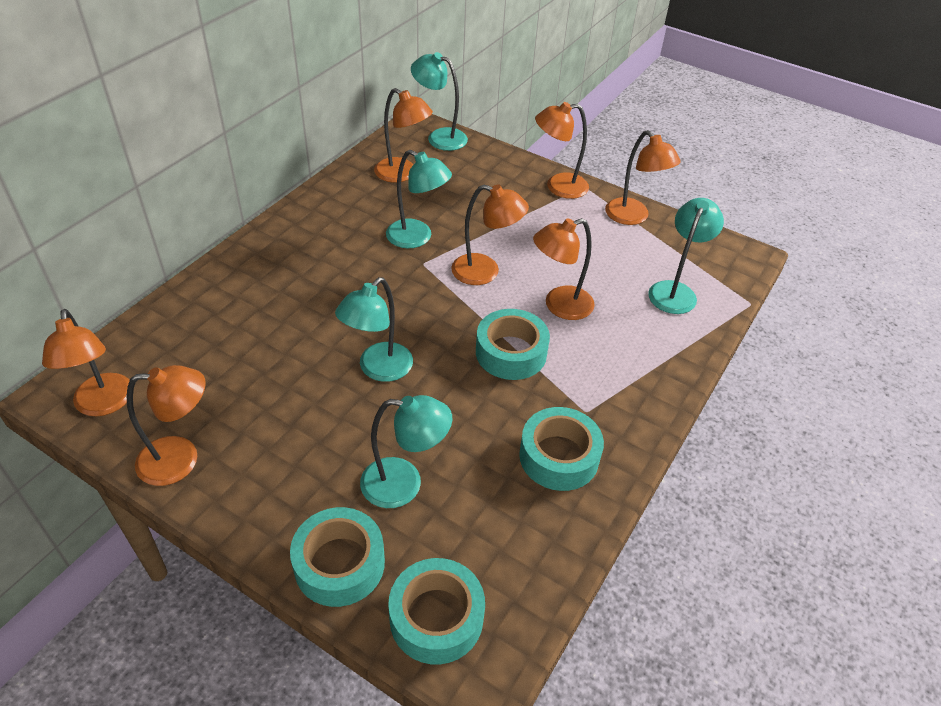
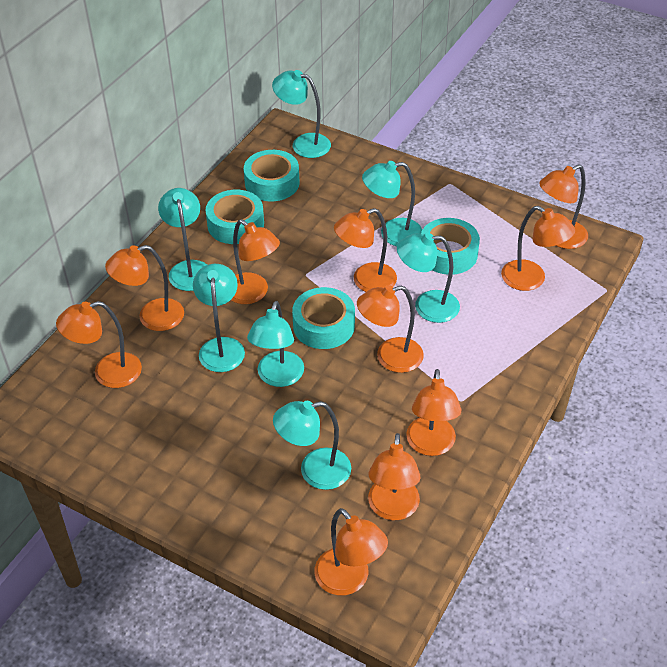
orange lamp: 7 -> 10
turquoise lamp: 5 -> 7

